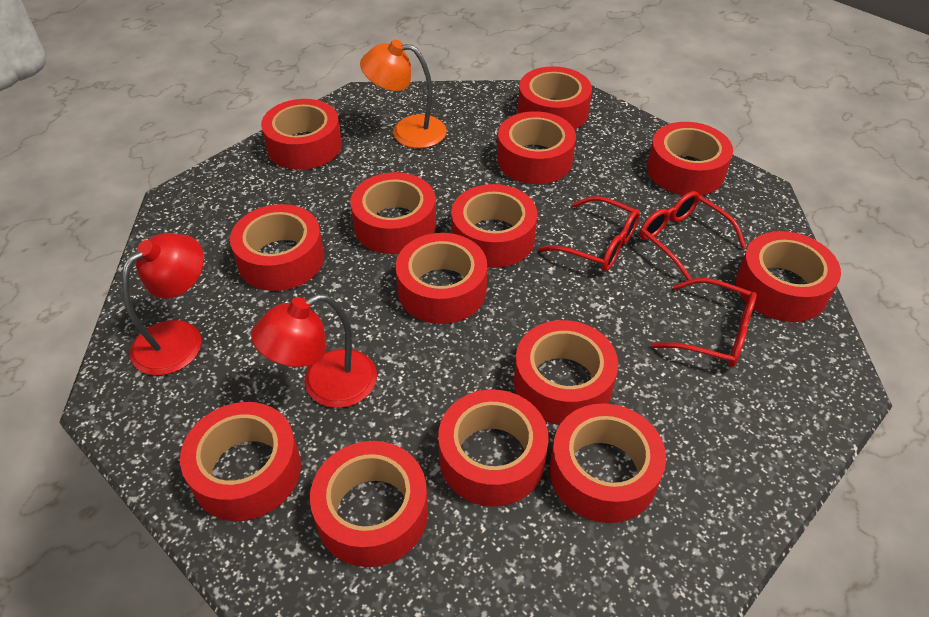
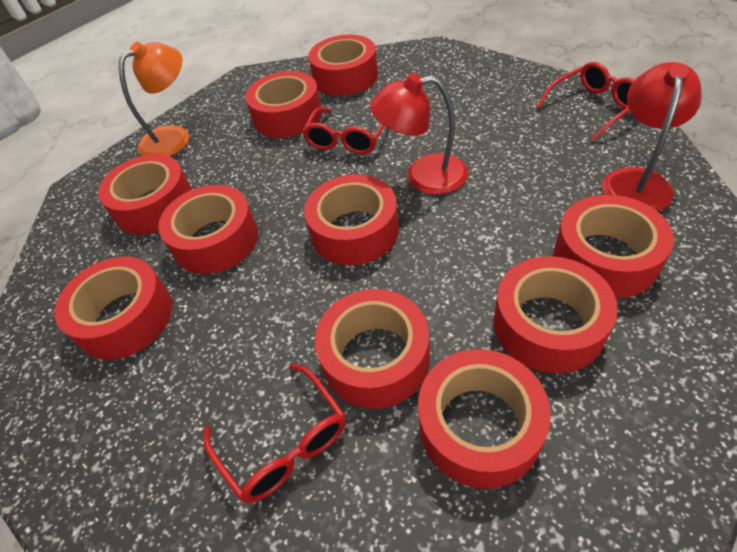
red tape: 14 -> 10

